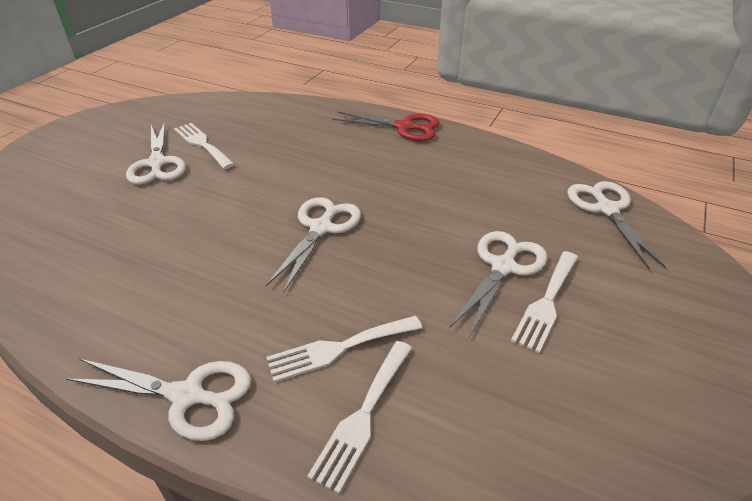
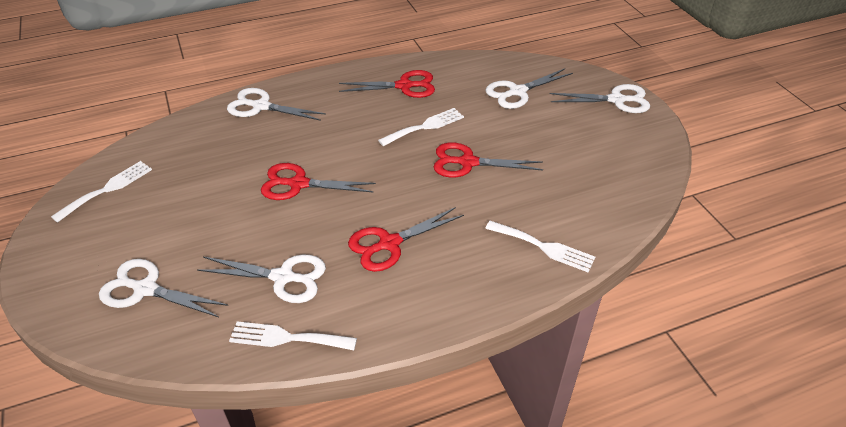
red scissors: 1 -> 4

